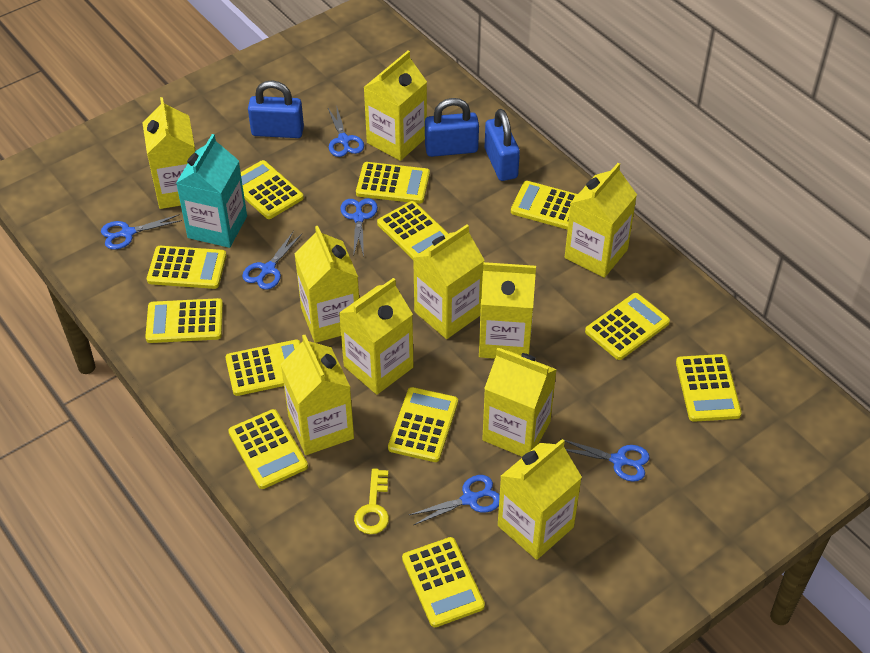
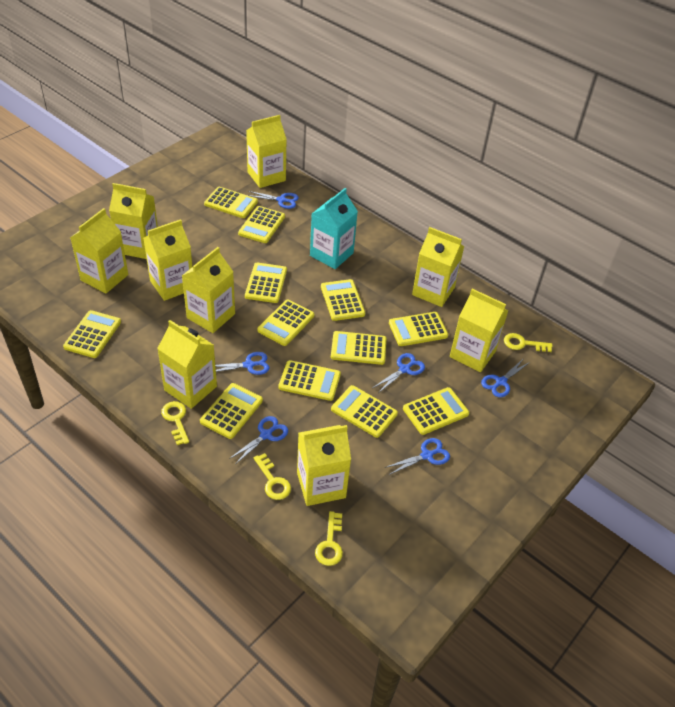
blue padlock: 3 -> 0
yellow carton: 10 -> 9
yellow key: 1 -> 4

